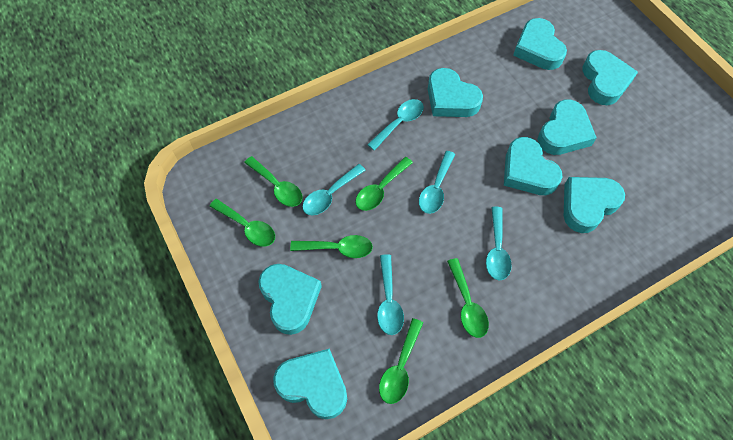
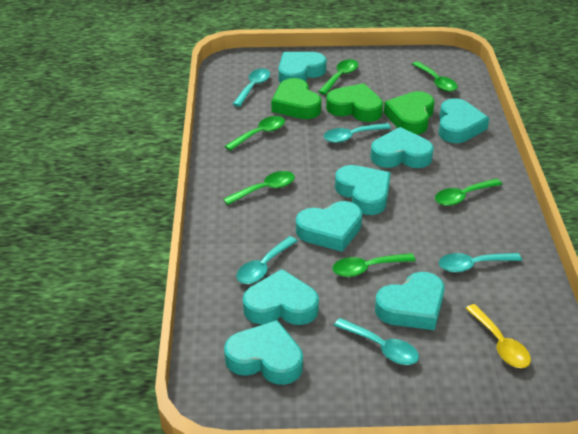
green heart: 0 -> 3
yellow spoon: 0 -> 1

